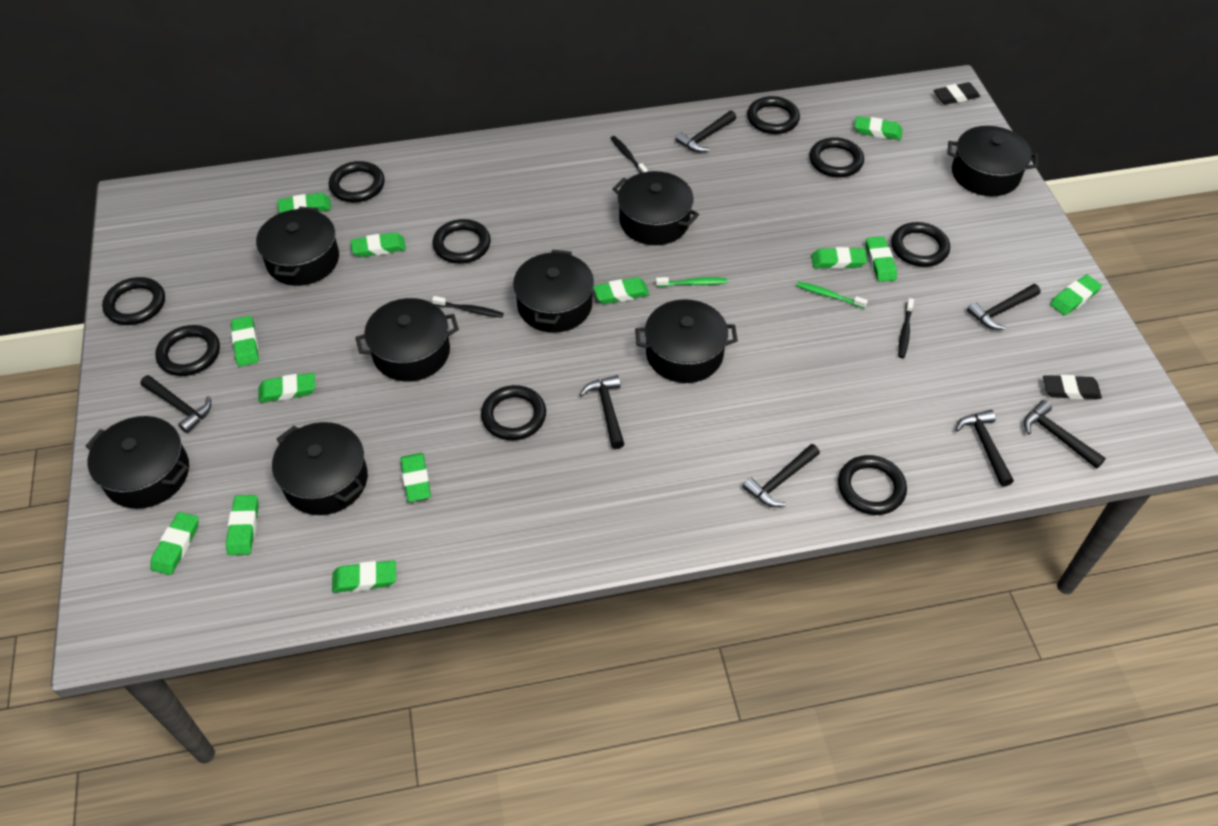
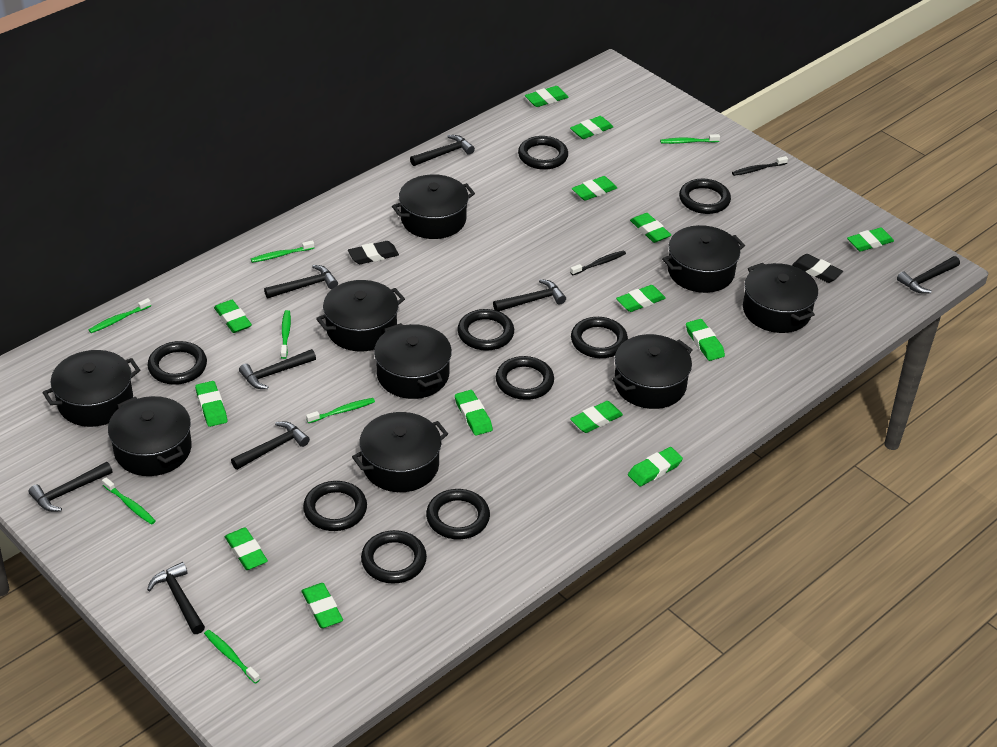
black hammer: 7 -> 8
black pot: 8 -> 9
black toothbrush: 3 -> 2
green eraser: 13 -> 14
green toothbrush: 2 -> 7

